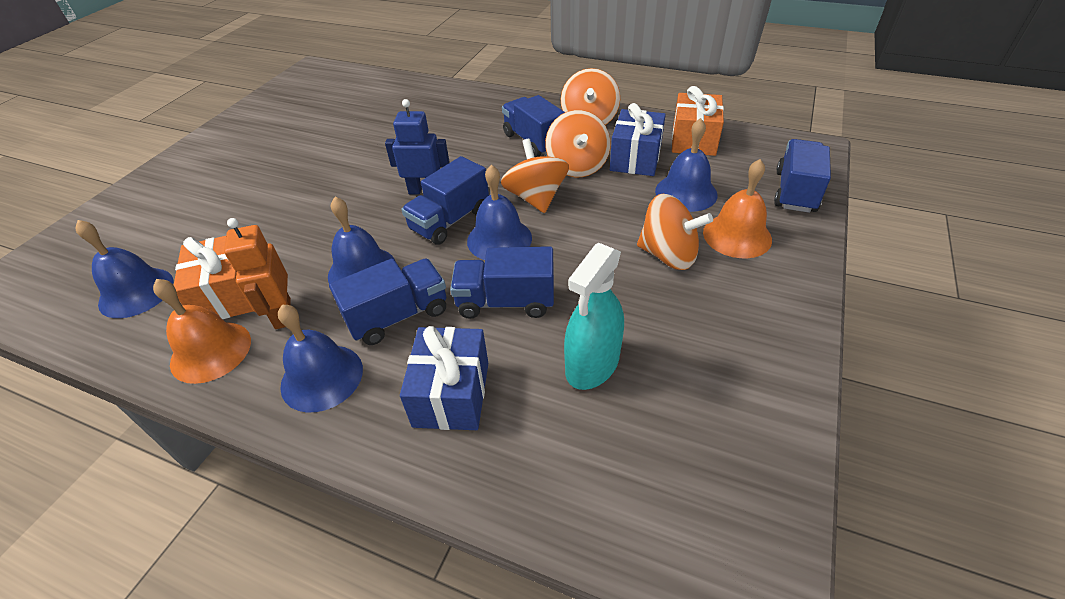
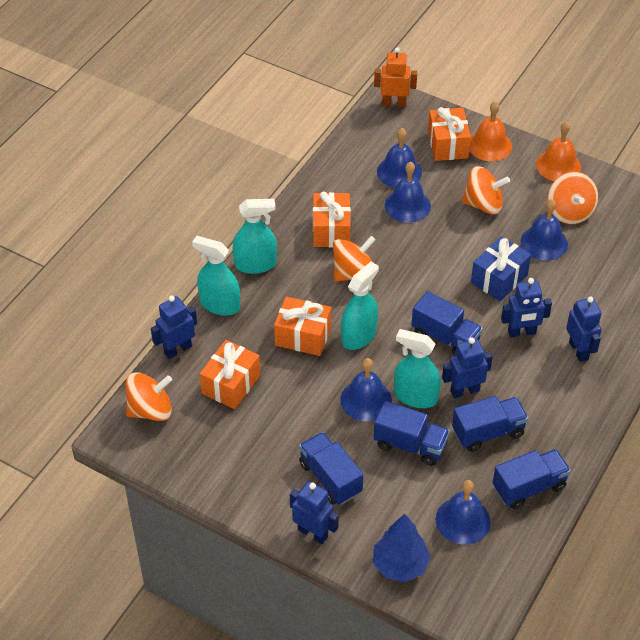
blue gift: 2 -> 1
blue robot: 1 -> 5
blue tree: 0 -> 1
orange gift: 2 -> 4
turquoise spray bottle: 1 -> 4

